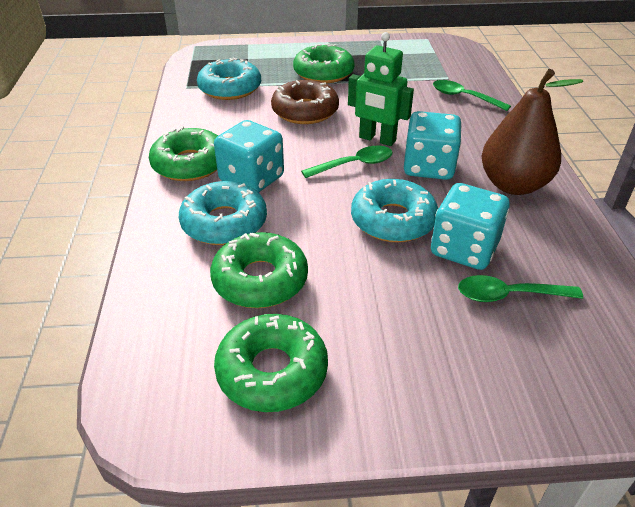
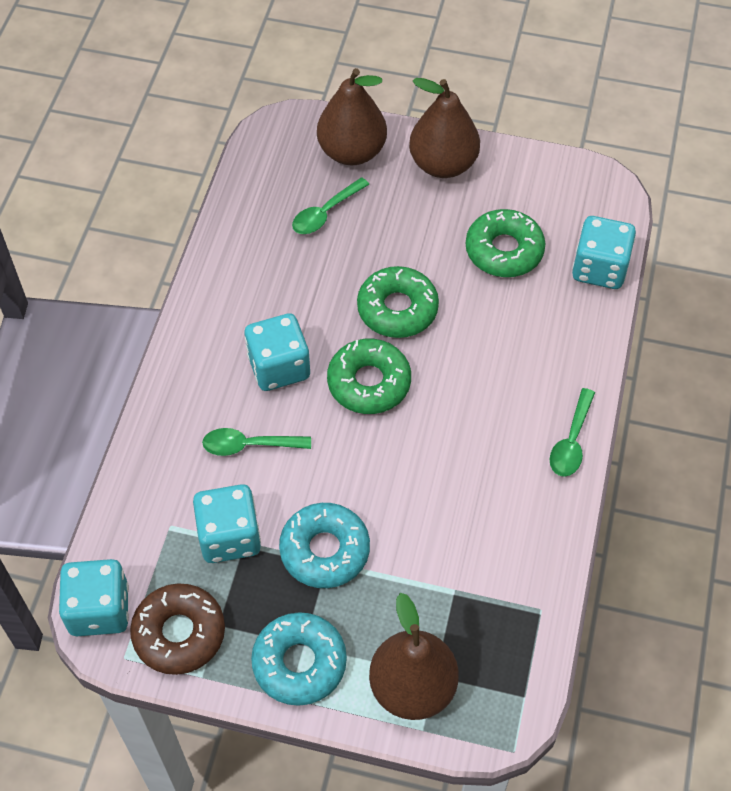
brown pear: 1 -> 3
green donut: 4 -> 3
green robot: 1 -> 0
turquoise dice: 3 -> 4
turquoise donut: 3 -> 2

